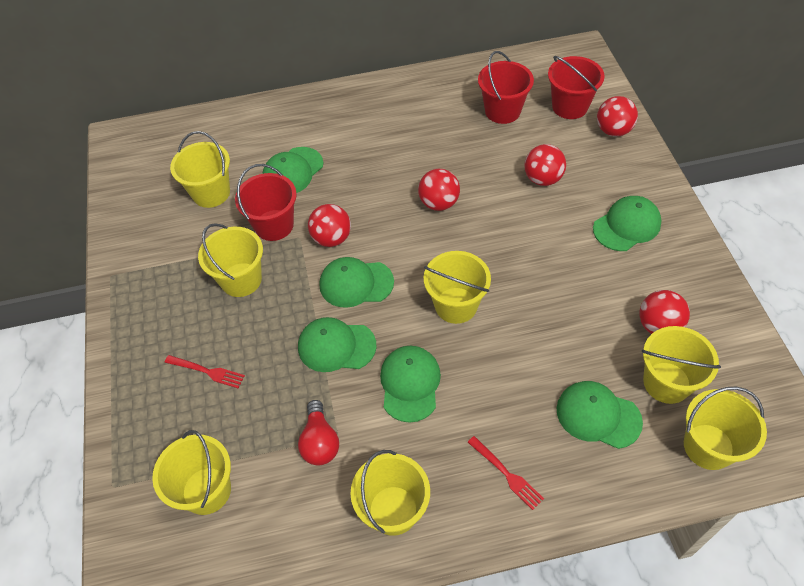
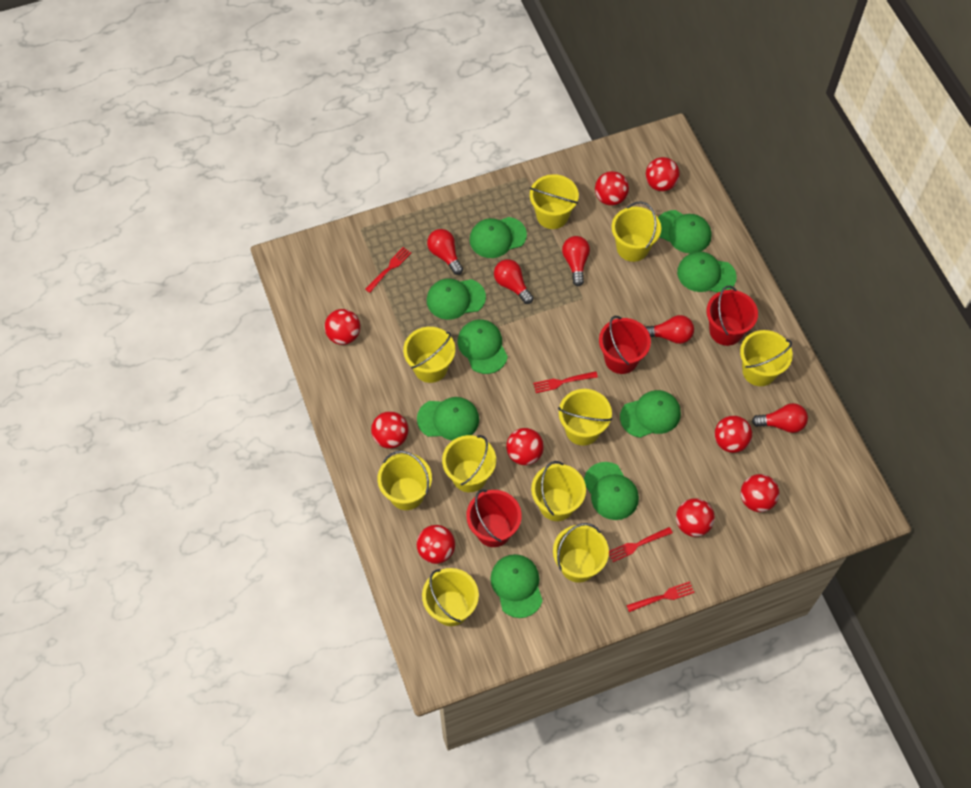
green cap: 6 -> 9
red ball: 5 -> 9
red fork: 2 -> 4
red light bulb: 1 -> 5
yellow bucket: 7 -> 10

